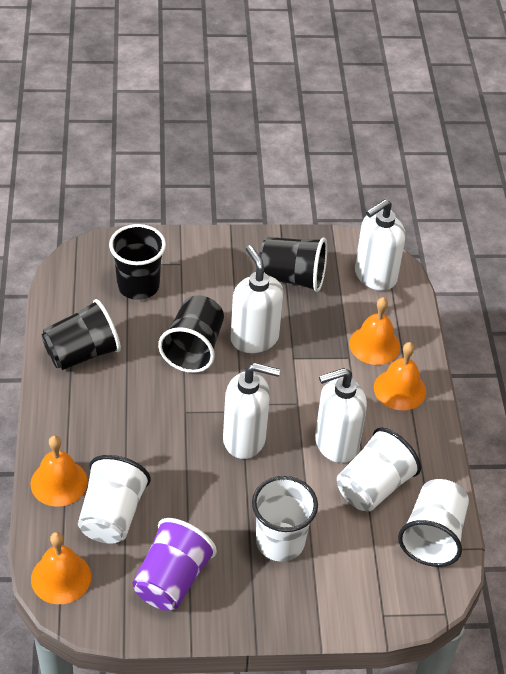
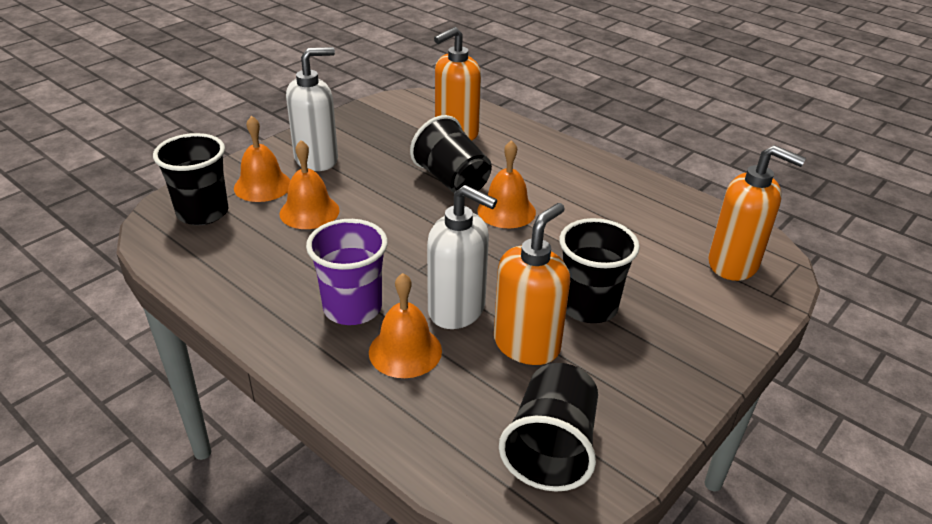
orange soap dispenser: 0 -> 3
white cup: 4 -> 0
white soap dispenser: 4 -> 2

